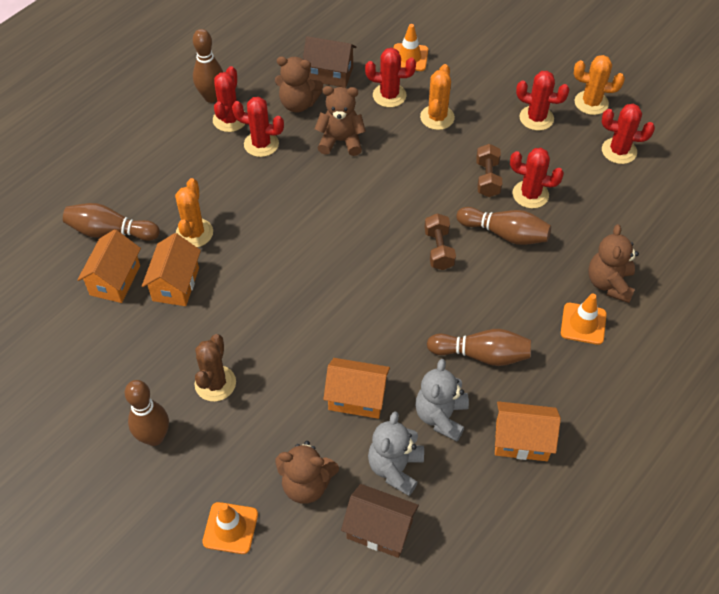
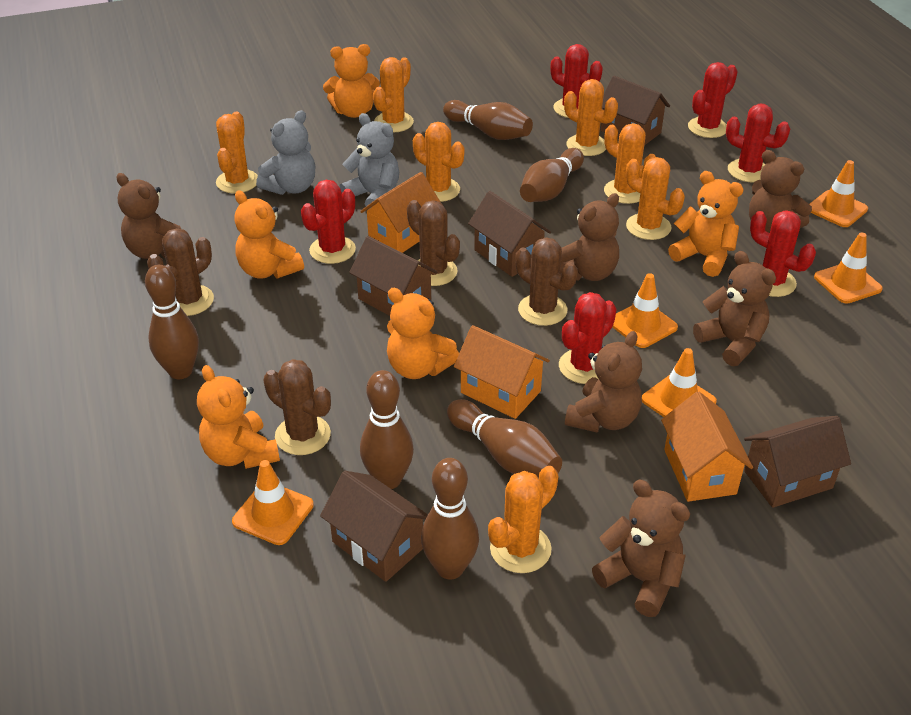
brown bowling pin: 5 -> 6
brown cactus: 1 -> 4
brown dumbbell: 2 -> 0
brown house: 2 -> 5
brown teddy bear: 4 -> 6
orange cactus: 3 -> 7
orange house: 4 -> 3
orange teddy bear: 0 -> 5
orange traffic cone: 3 -> 5

